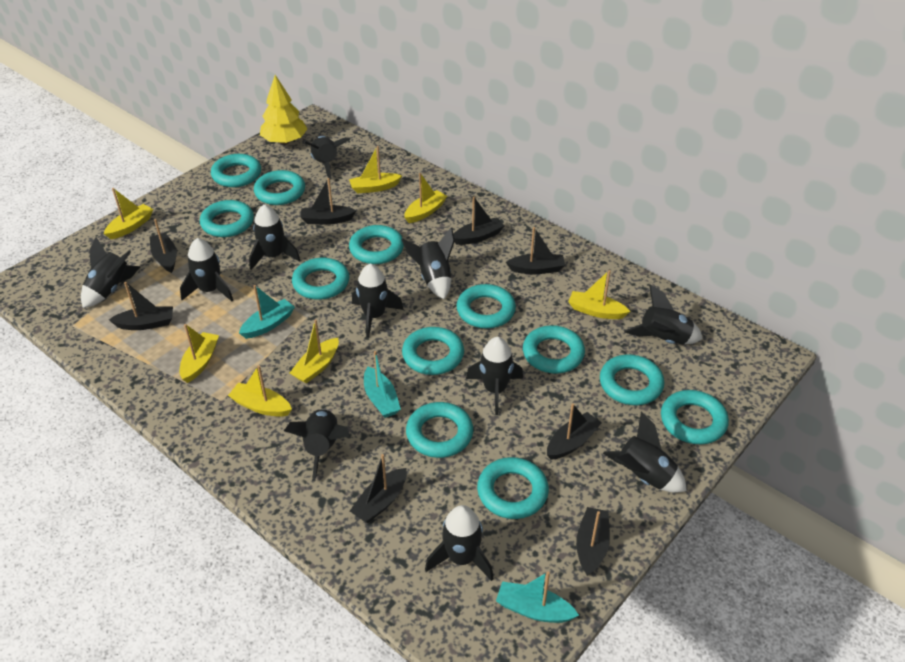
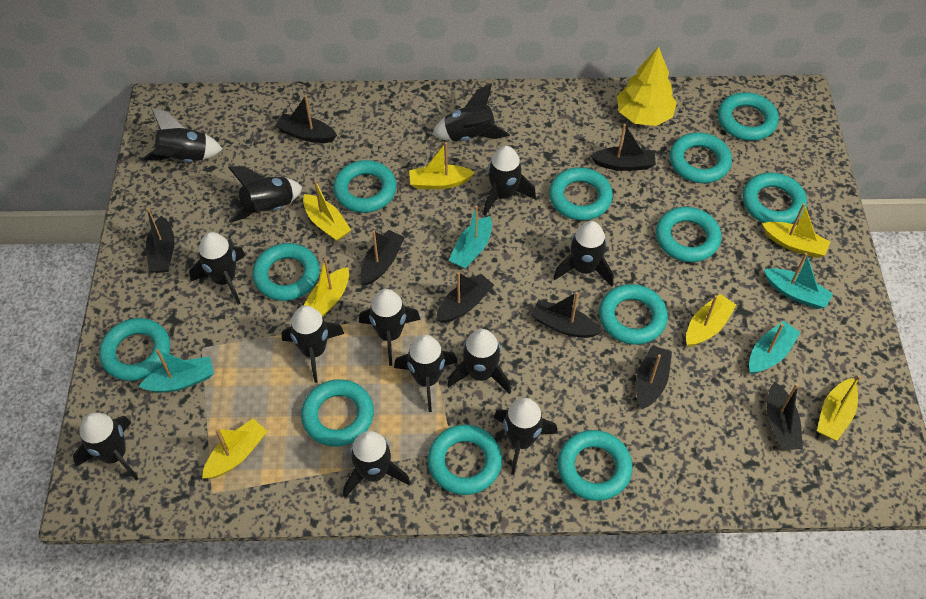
black rocket: 11 -> 13
turquoise boat: 3 -> 4

